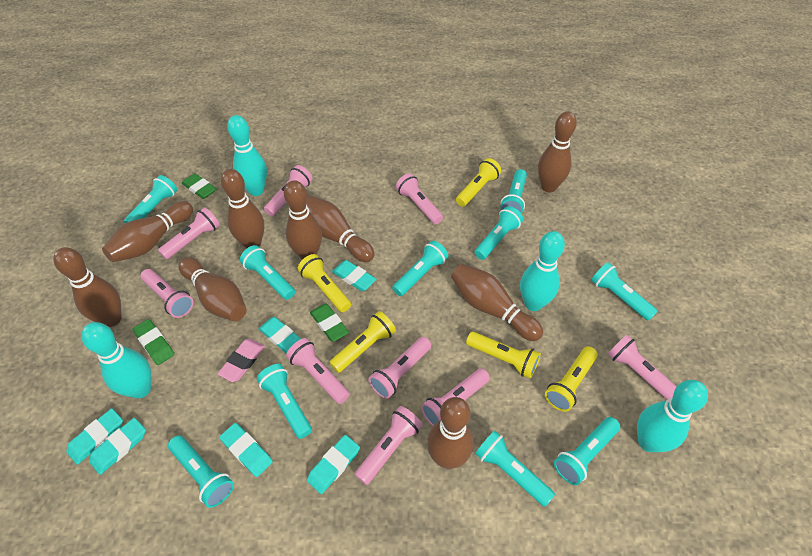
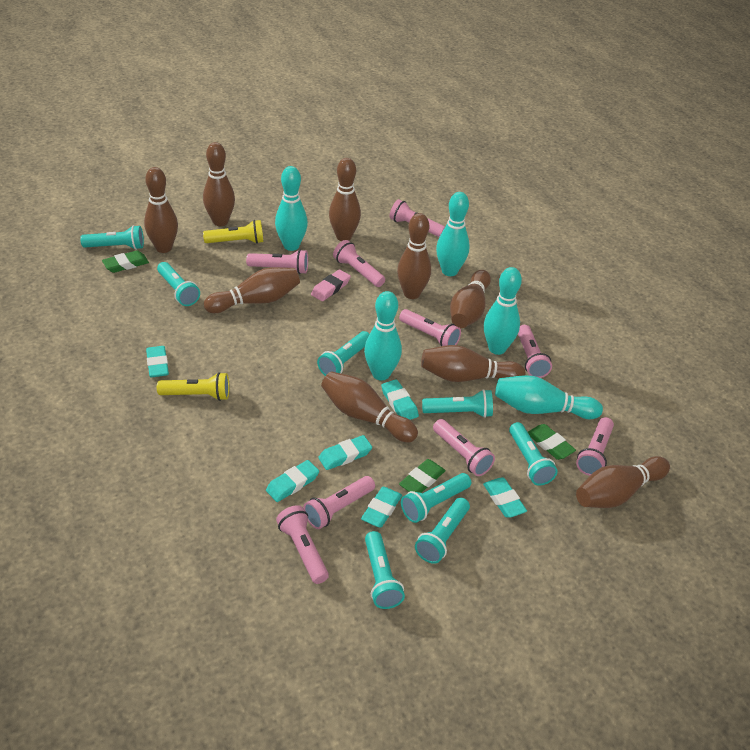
turquoise bowling pin: 4 -> 5
turquoise flashlight: 10 -> 8
yellow flashlight: 5 -> 2

